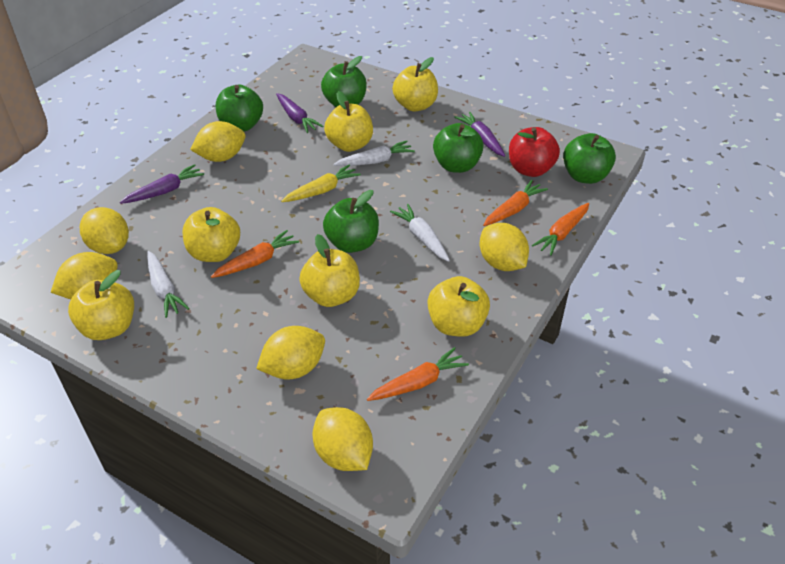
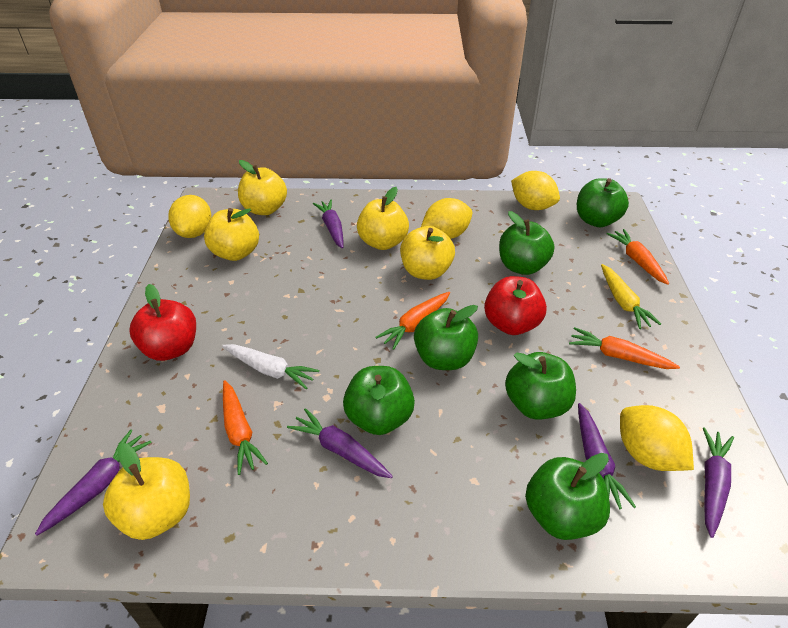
green apple: 5 -> 6
purple carrot: 3 -> 5
red apple: 1 -> 2
white carrot: 3 -> 1
yellow apple: 6 -> 5
yellow lemon: 6 -> 4

